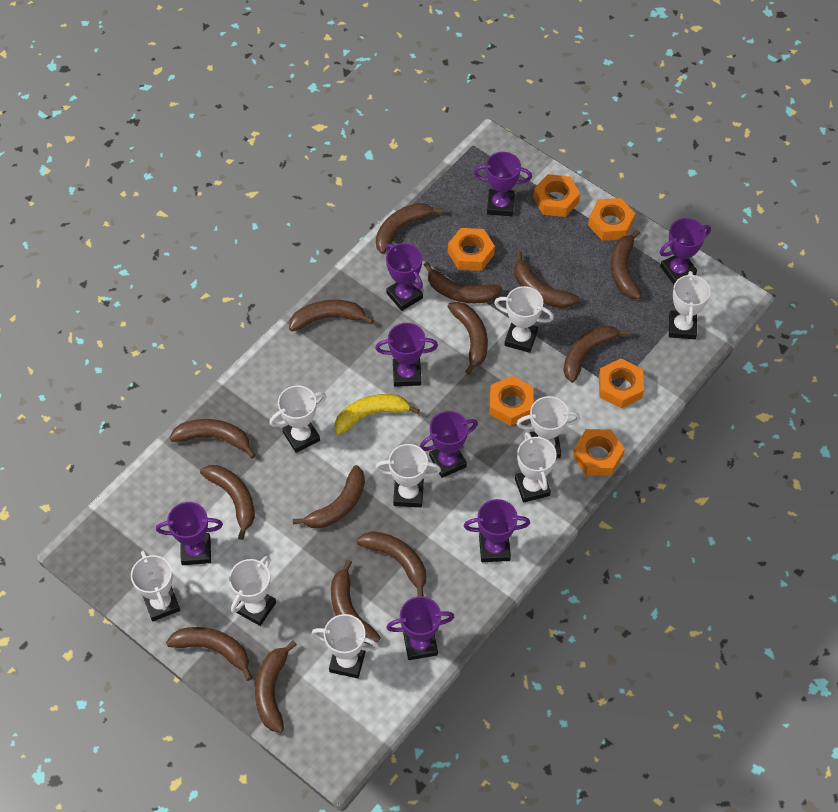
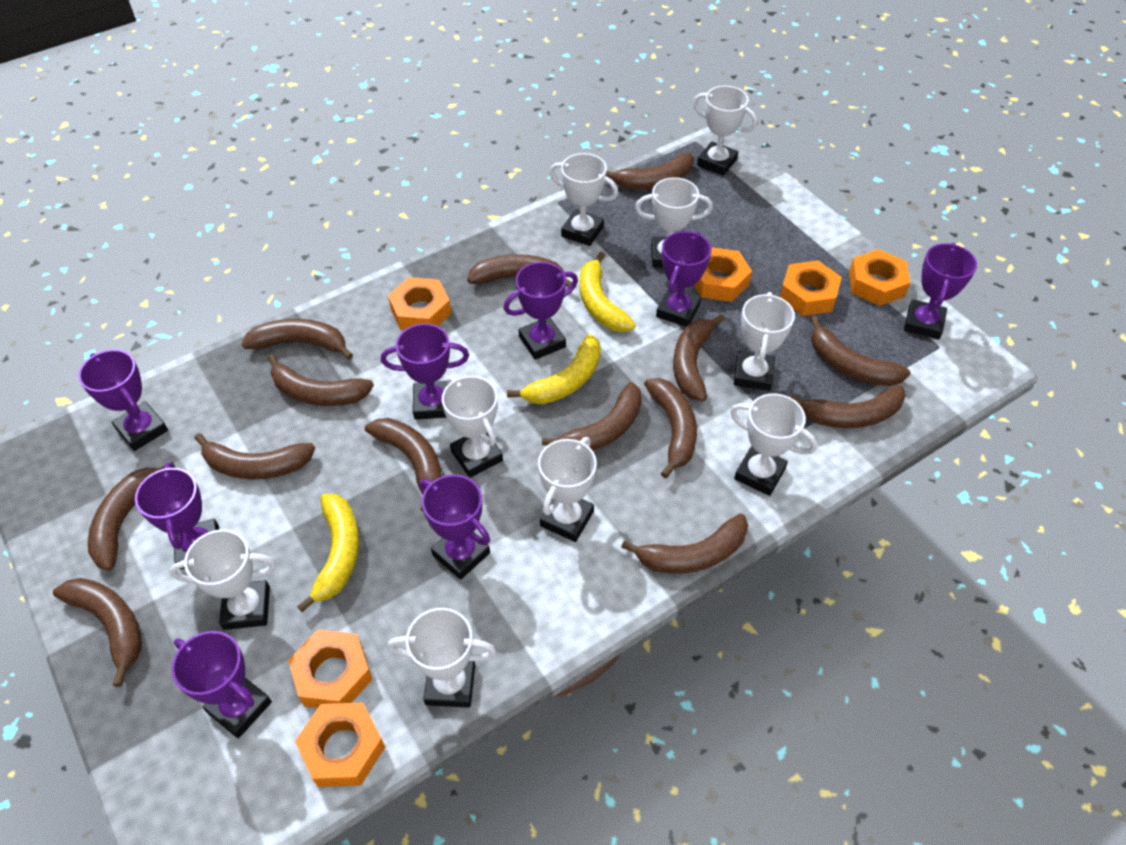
yellow banana: 1 -> 3

